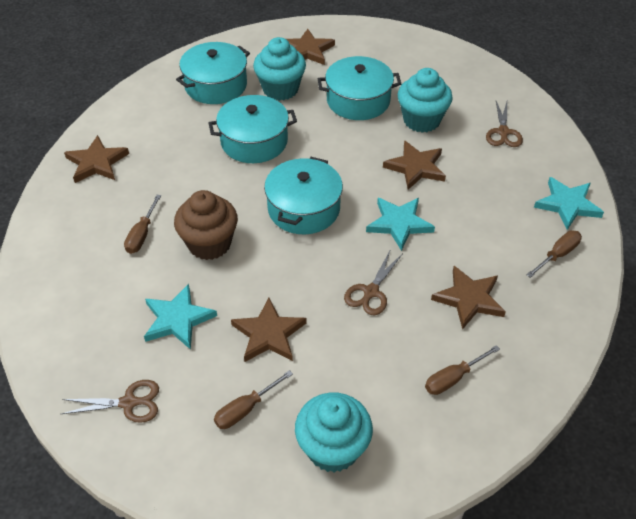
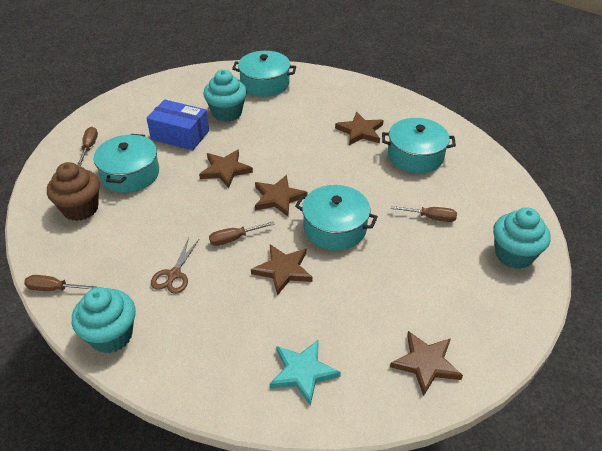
blue box: 0 -> 1
brown scissors: 3 -> 1
turquoise star: 3 -> 1

